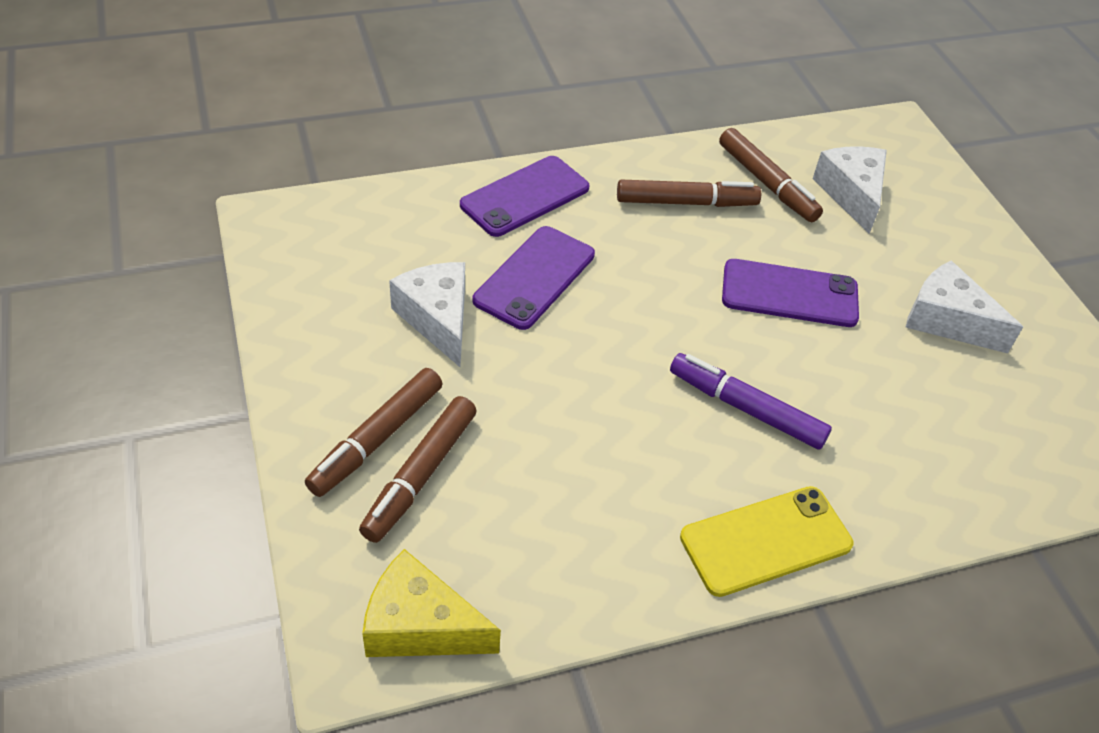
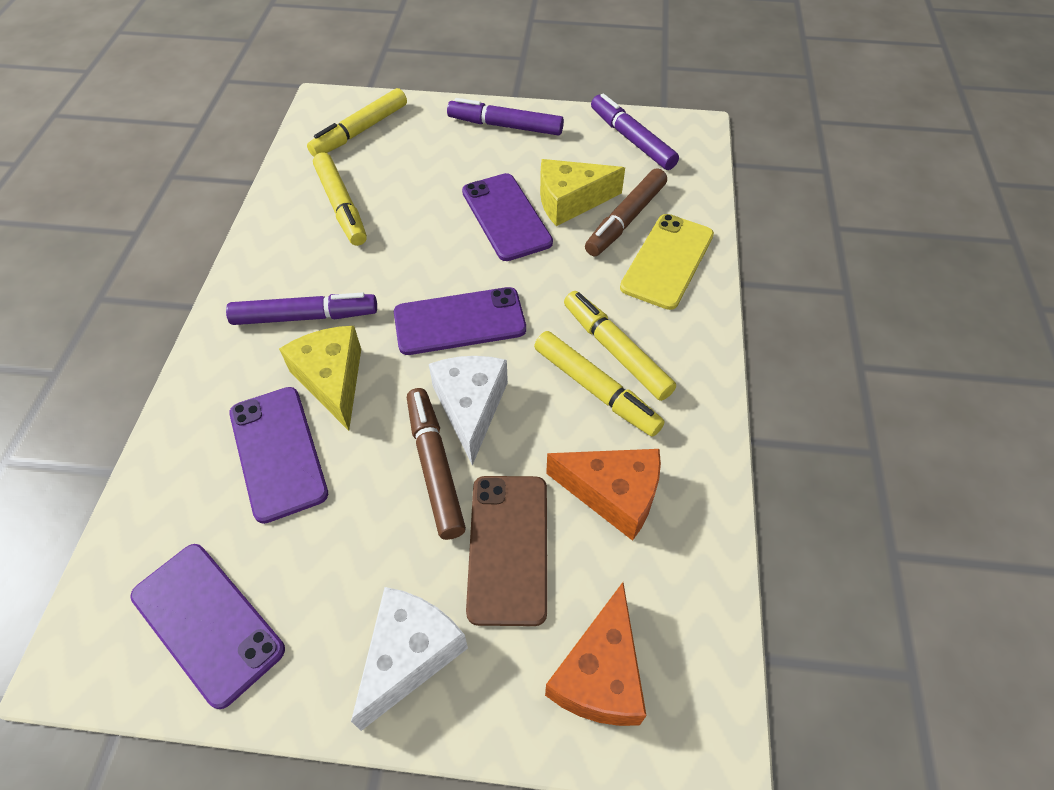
brown marker: 4 -> 2
brown phone: 0 -> 1
orange cheese: 0 -> 2
purple marker: 1 -> 3
purple phone: 3 -> 4
white cheese: 3 -> 2
yellow cheese: 1 -> 2
yellow marker: 0 -> 4

